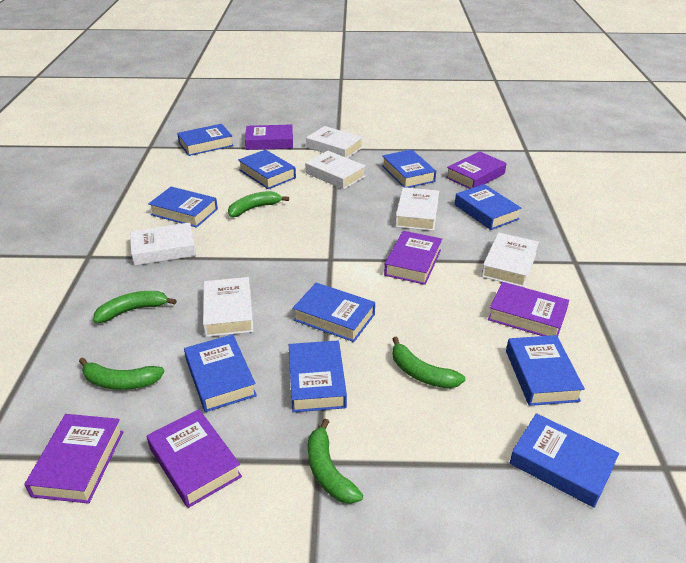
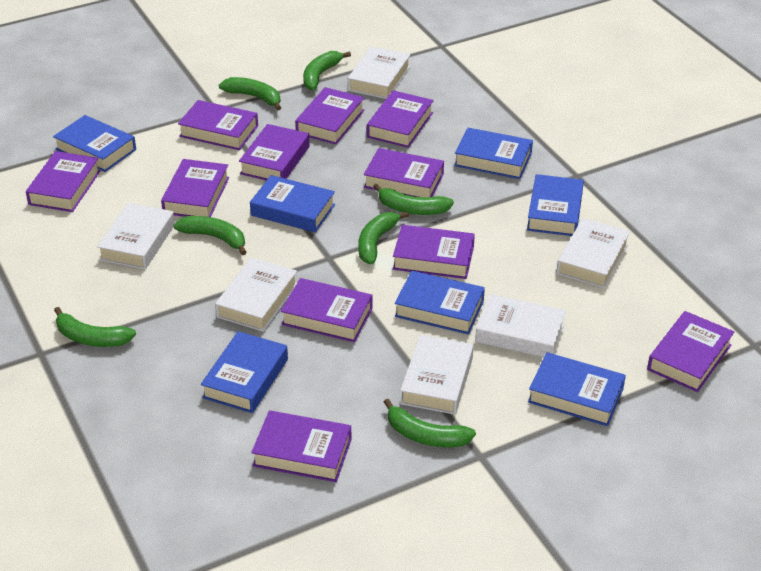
blue book: 10 -> 7
green banana: 5 -> 7
purple book: 6 -> 11

